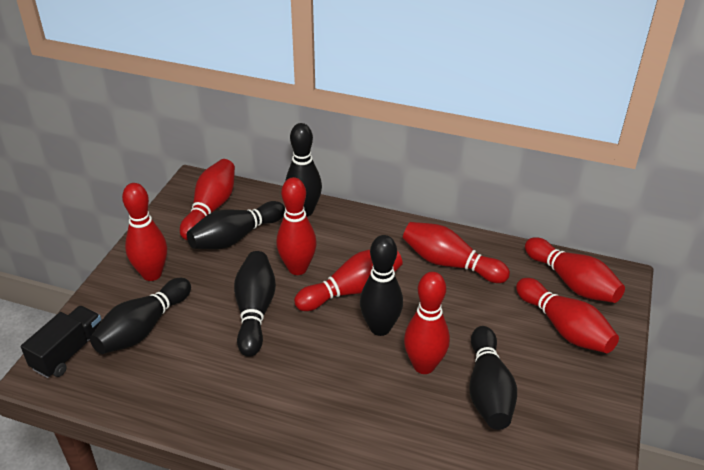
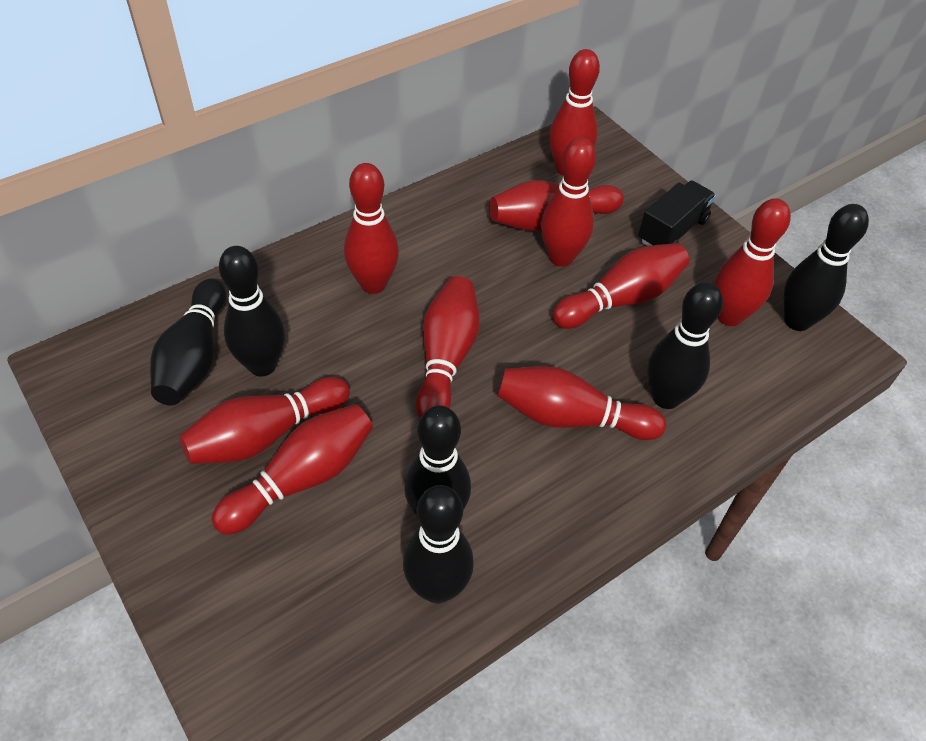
red bowling pin: 8 -> 10

